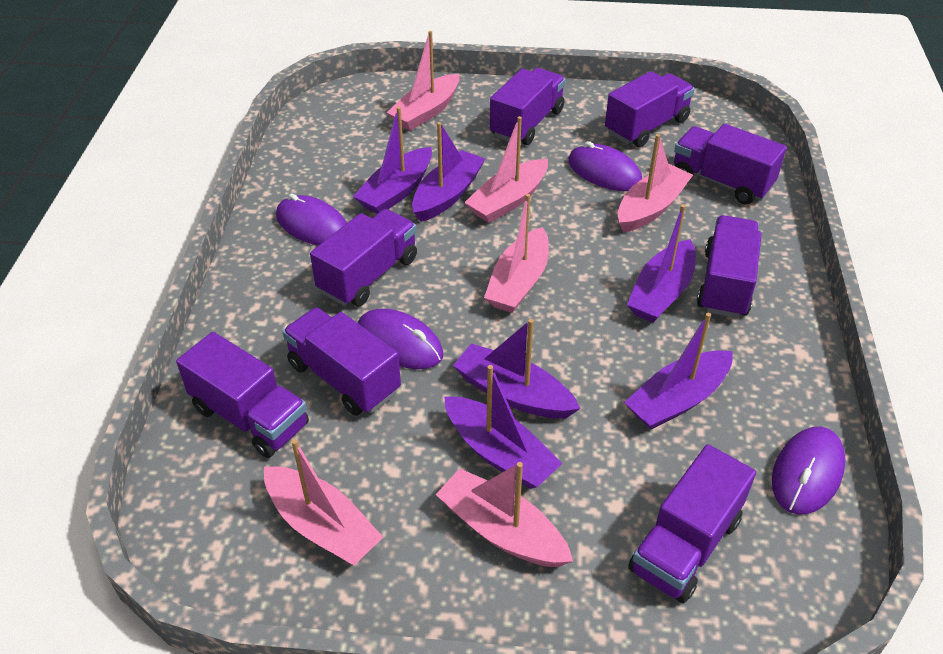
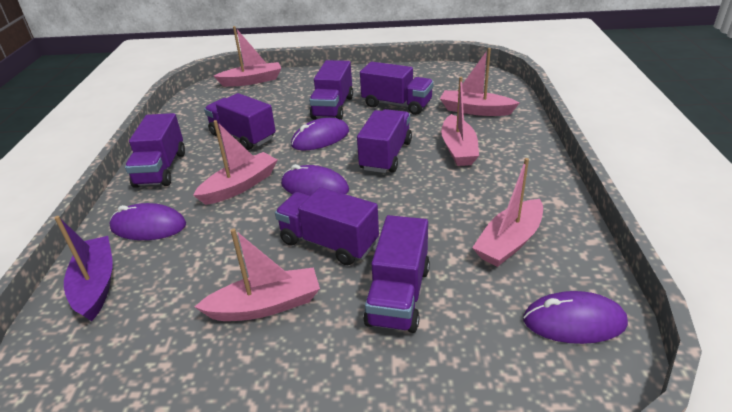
purple boat: 6 -> 1
purple truck: 8 -> 7

